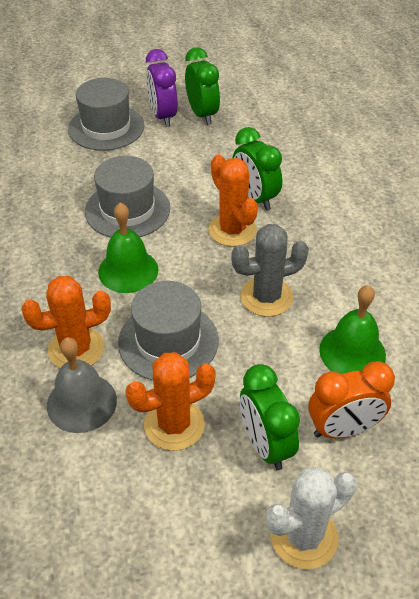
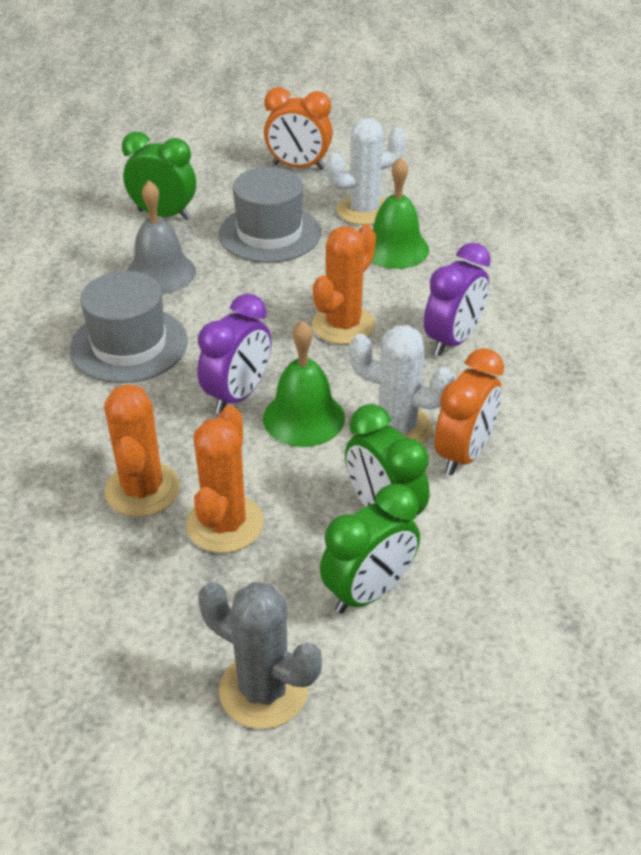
grey hat: 3 -> 2
orange clock: 1 -> 2
purple clock: 1 -> 2
white cactus: 1 -> 2

